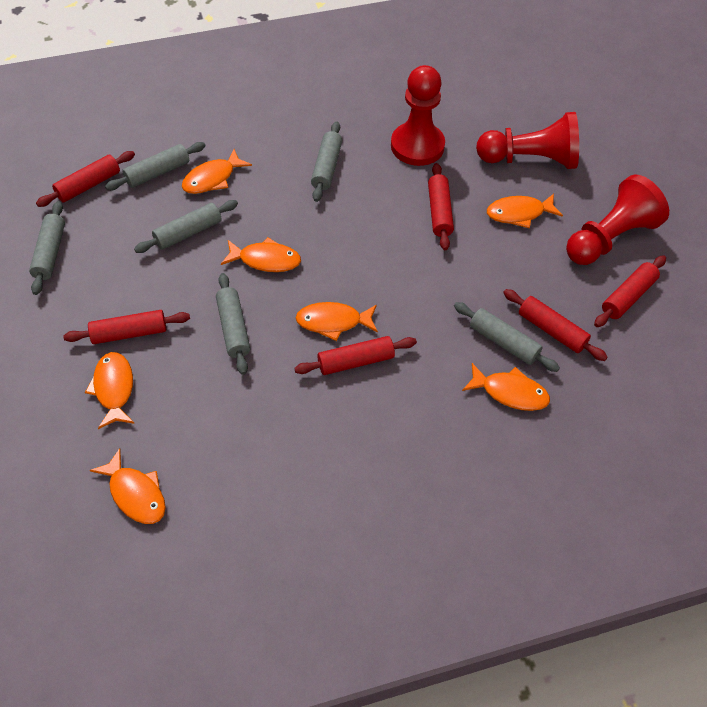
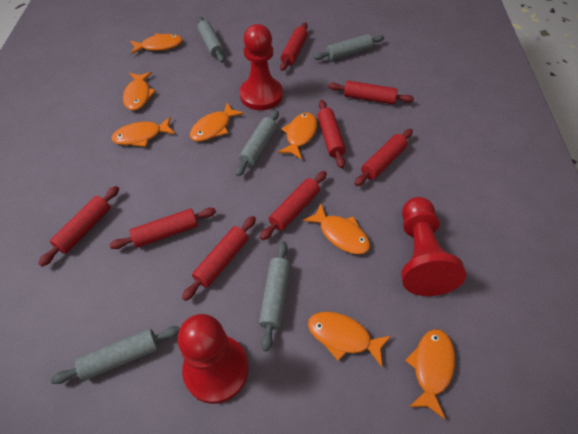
grey rolling pin: 6 -> 5
orange fish: 7 -> 8
red rolling pin: 6 -> 8

